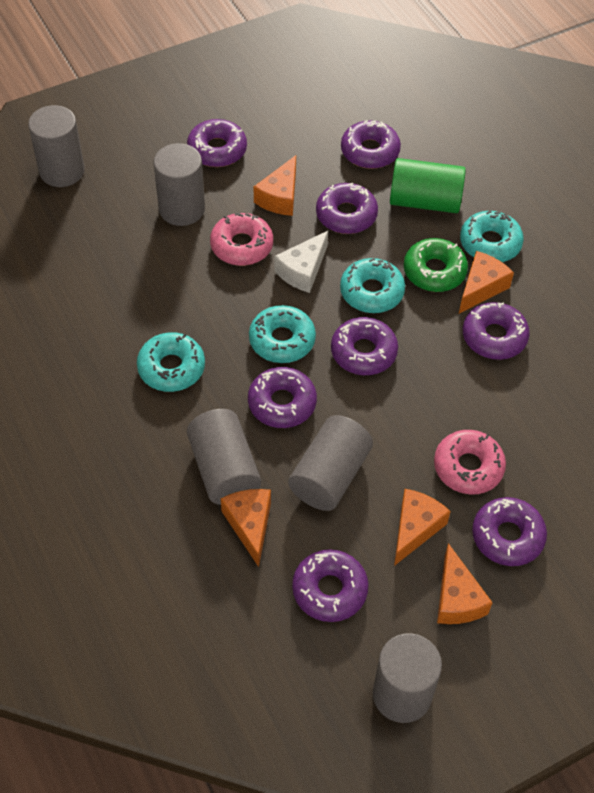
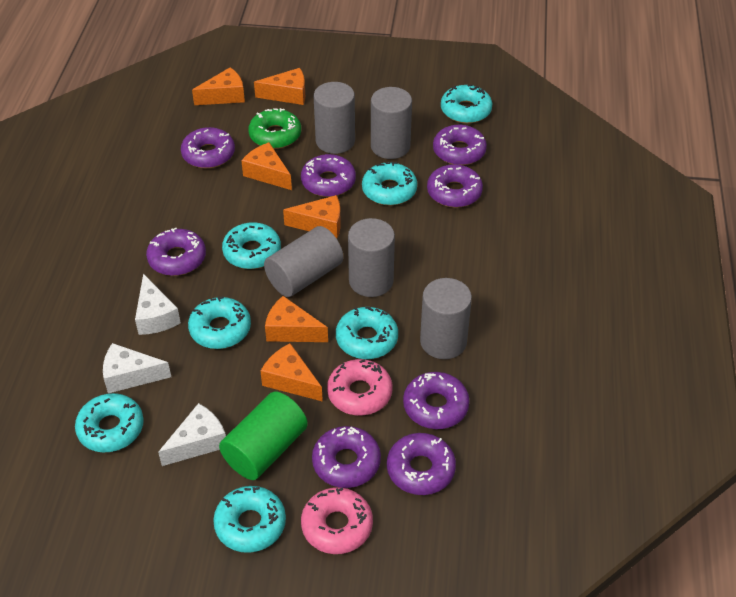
orange cheese: 5 -> 6
turquoise donut: 4 -> 7
white cheese: 1 -> 3

